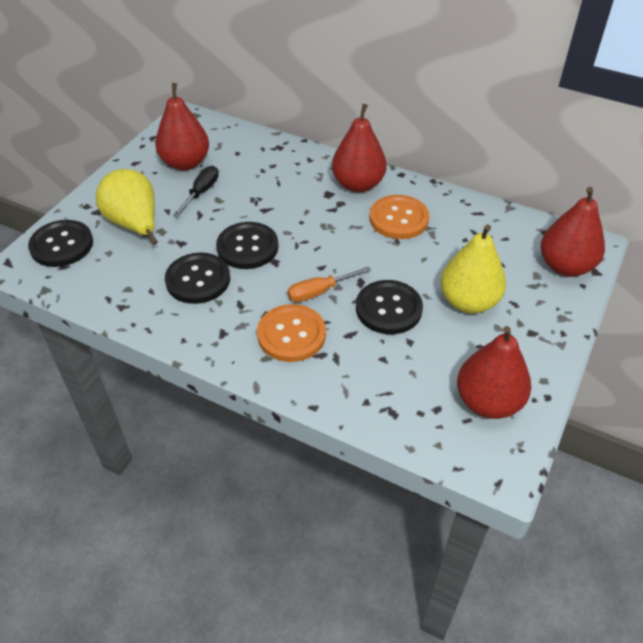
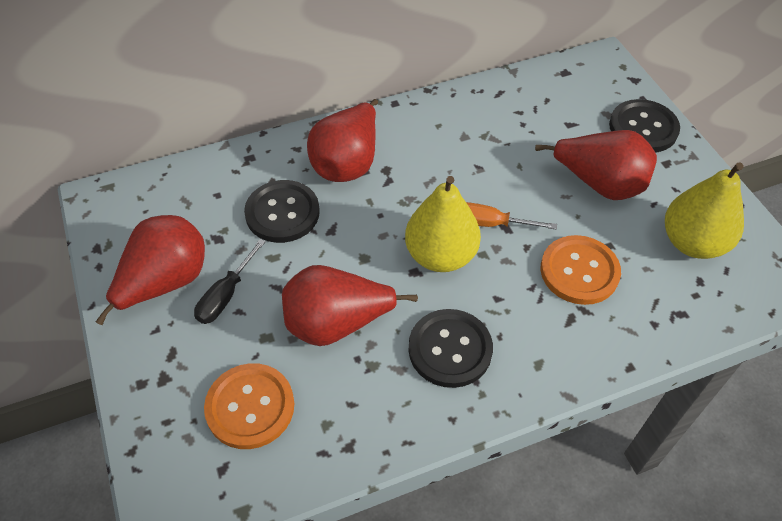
black button: 4 -> 3

